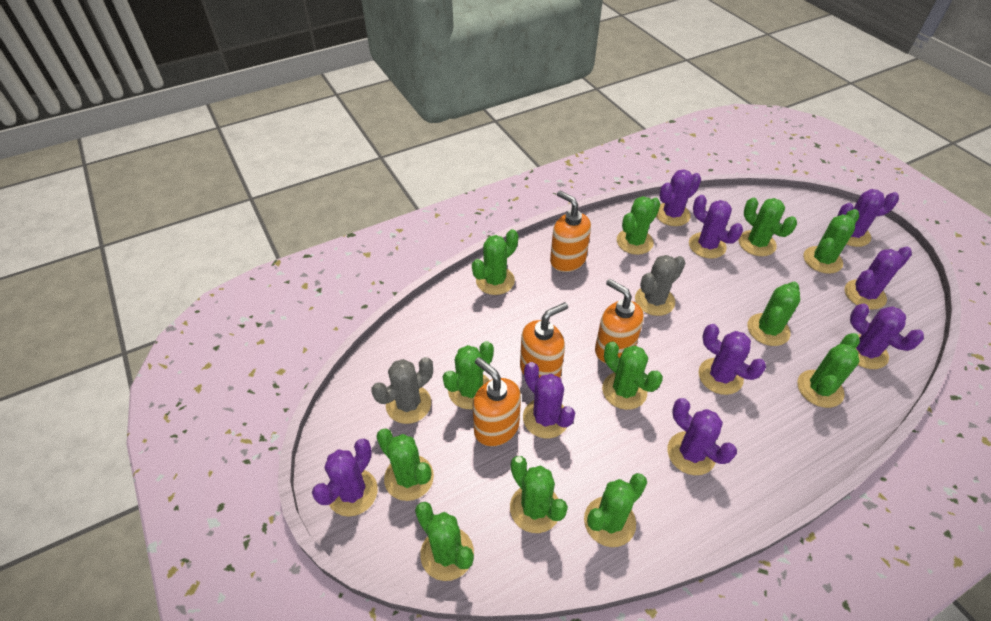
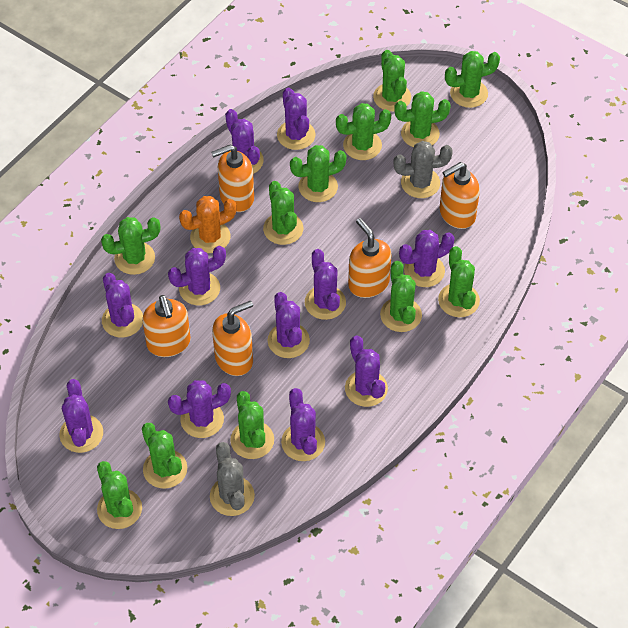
orange cactus: 0 -> 1
orange soap dispenser: 4 -> 5
purple cactus: 9 -> 11

